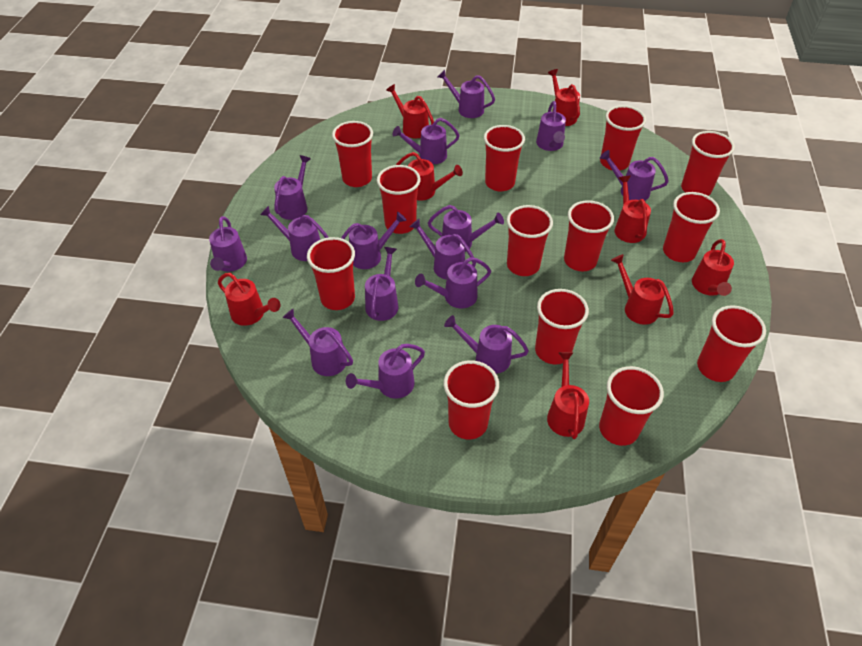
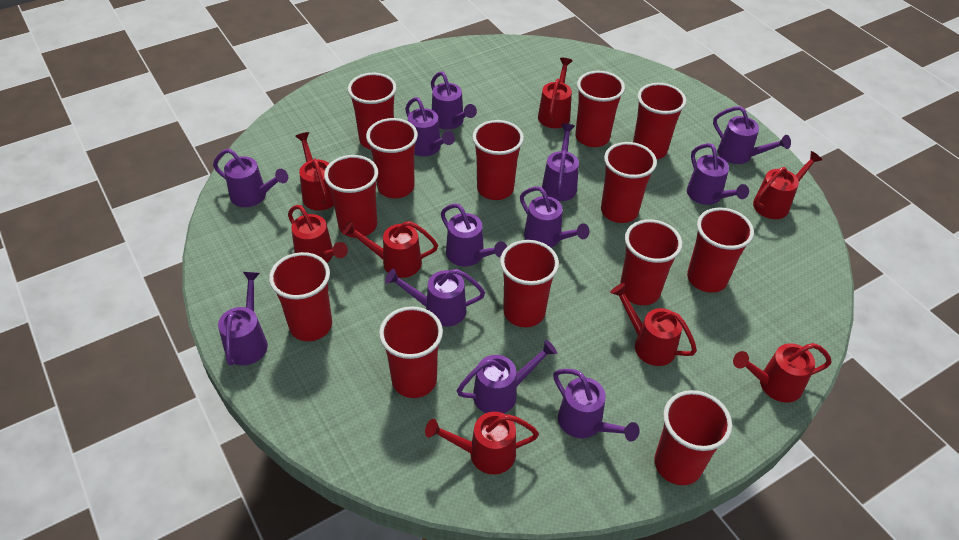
purple watering can: 15 -> 12

